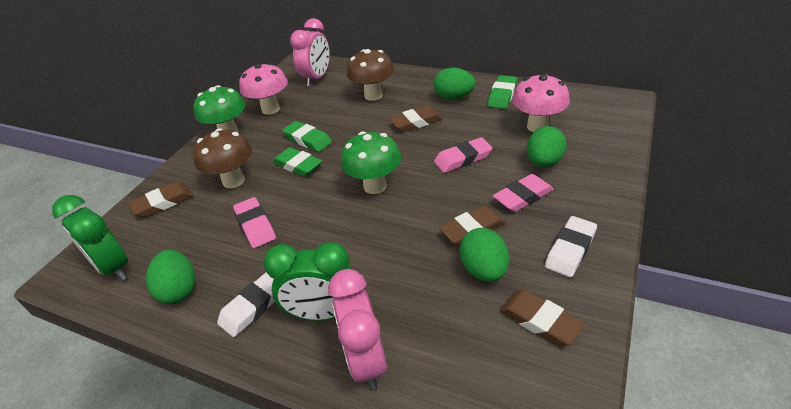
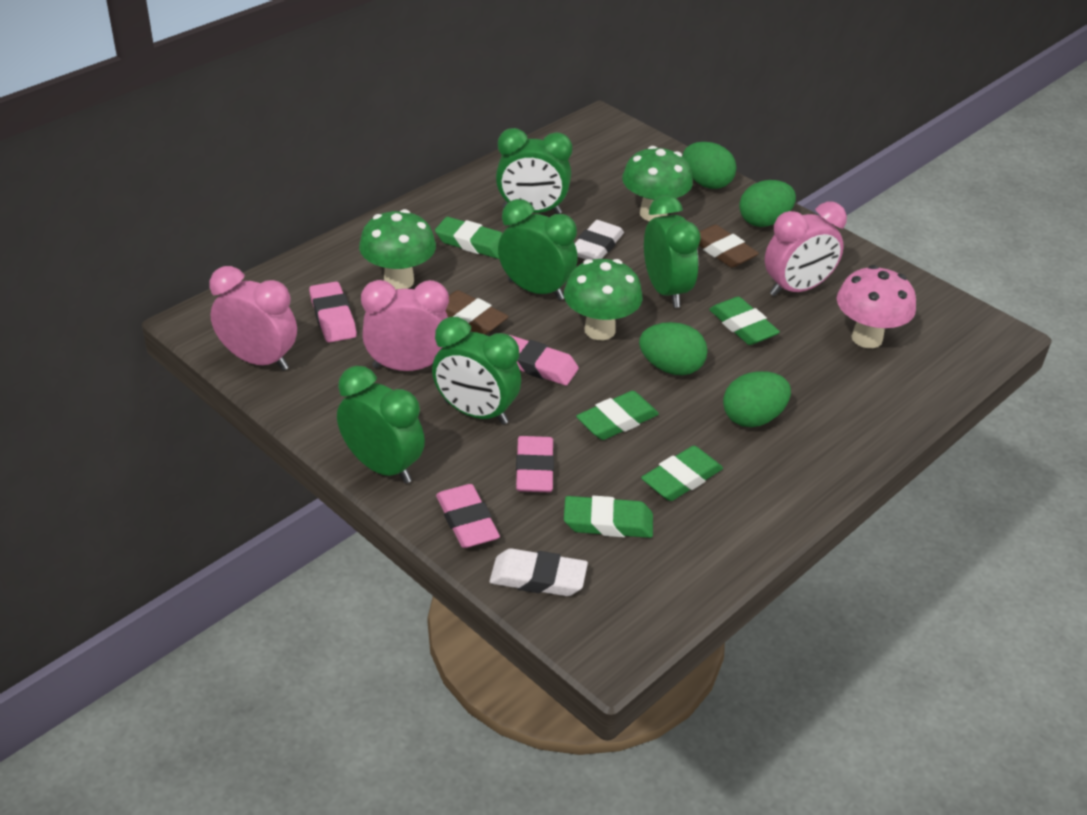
brown eraser: 4 -> 2
brown mushroom: 2 -> 0
green clock: 2 -> 5
green eraser: 3 -> 5
green mushroom: 2 -> 3
pink clock: 2 -> 3
pink eraser: 3 -> 4
pink mushroom: 2 -> 1

